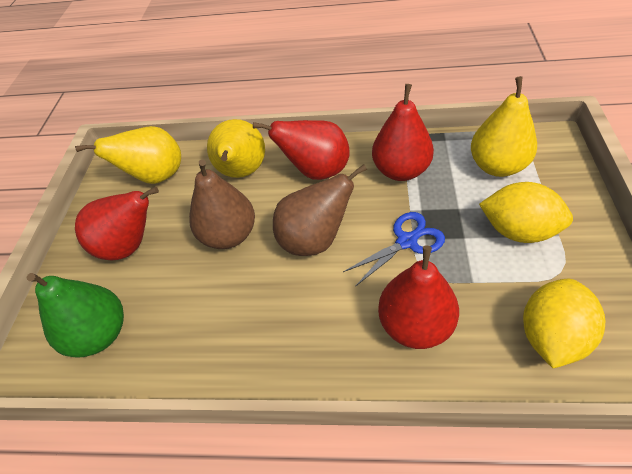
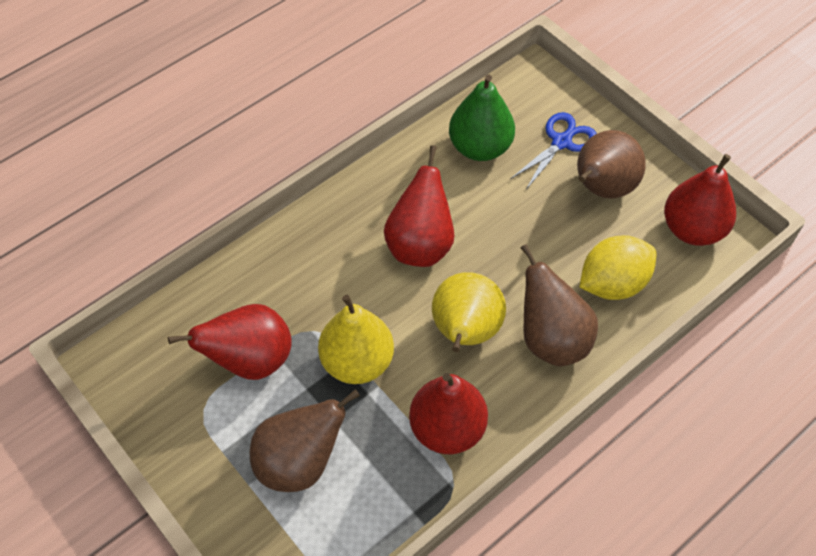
brown pear: 2 -> 3
yellow lemon: 2 -> 1
yellow pear: 3 -> 2

